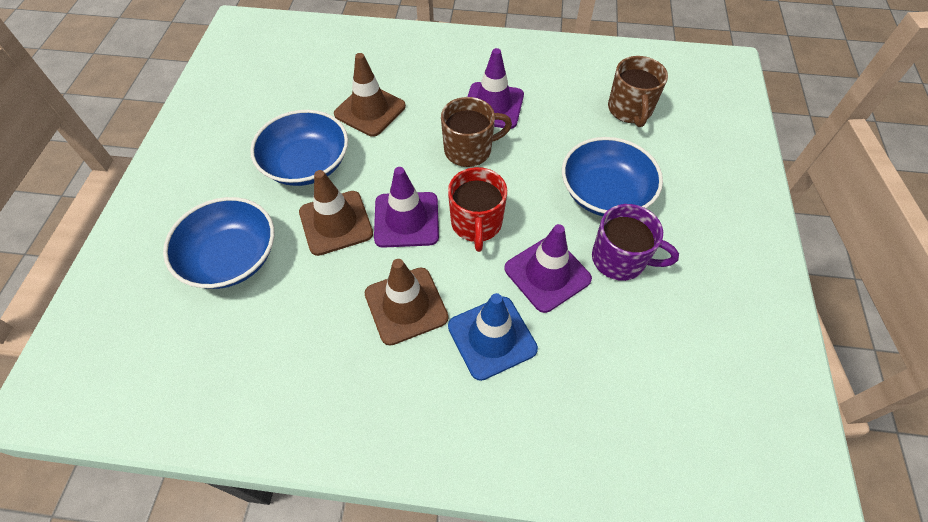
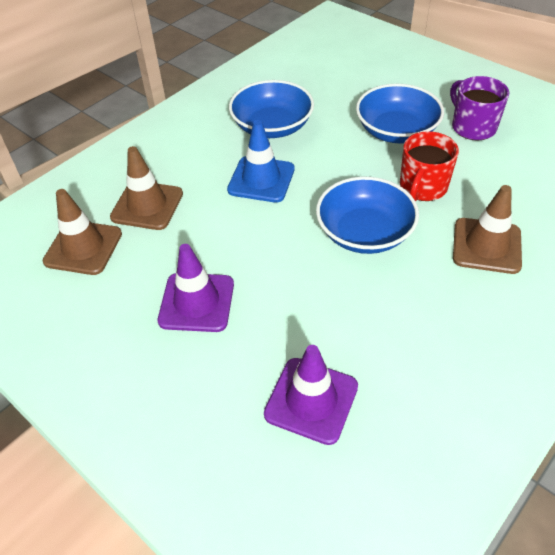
brown mug: 2 -> 0
purple traffic cone: 3 -> 2

